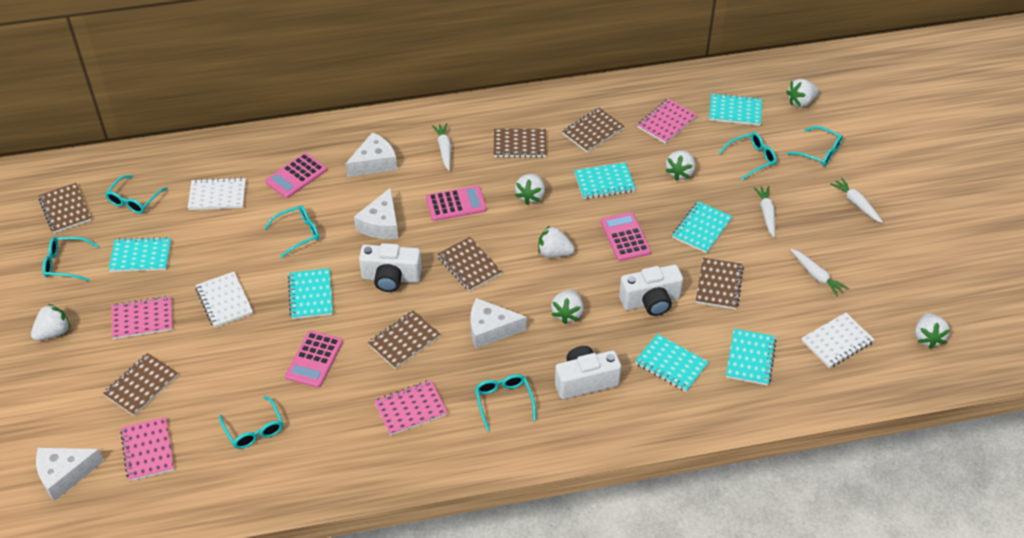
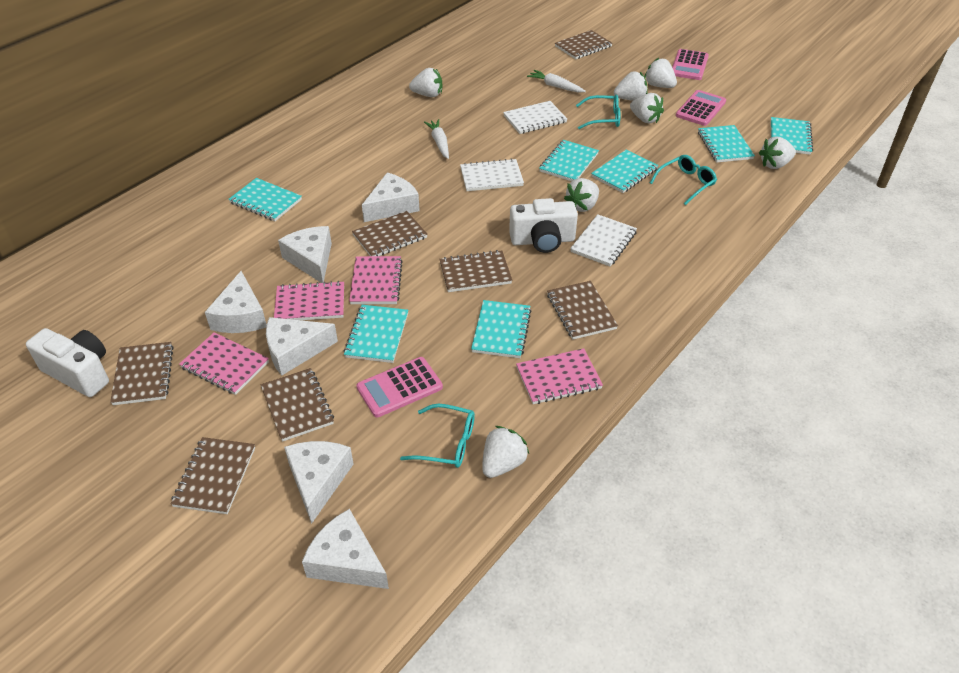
pink calculator: 4 -> 3
turquoise glasses: 7 -> 3
white camera: 3 -> 2
white carrot: 4 -> 2
white cheese: 4 -> 6

